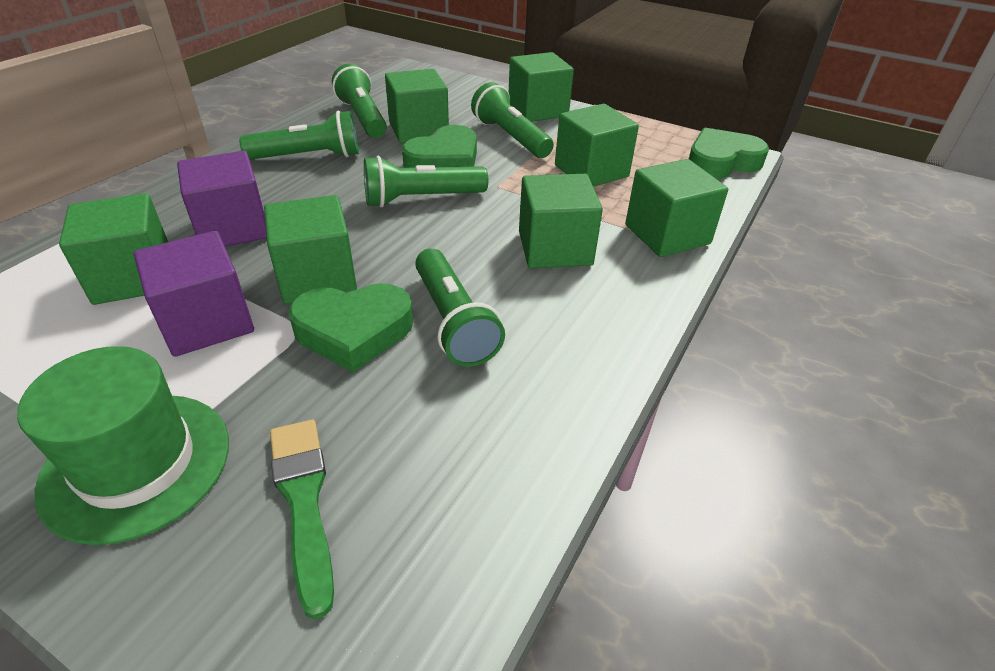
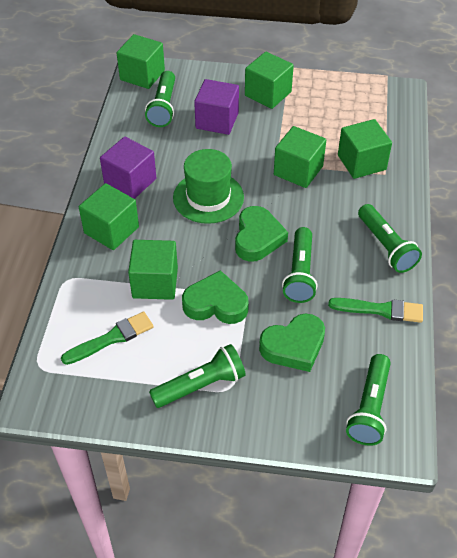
green brush: 1 -> 2
green cube: 7 -> 6

